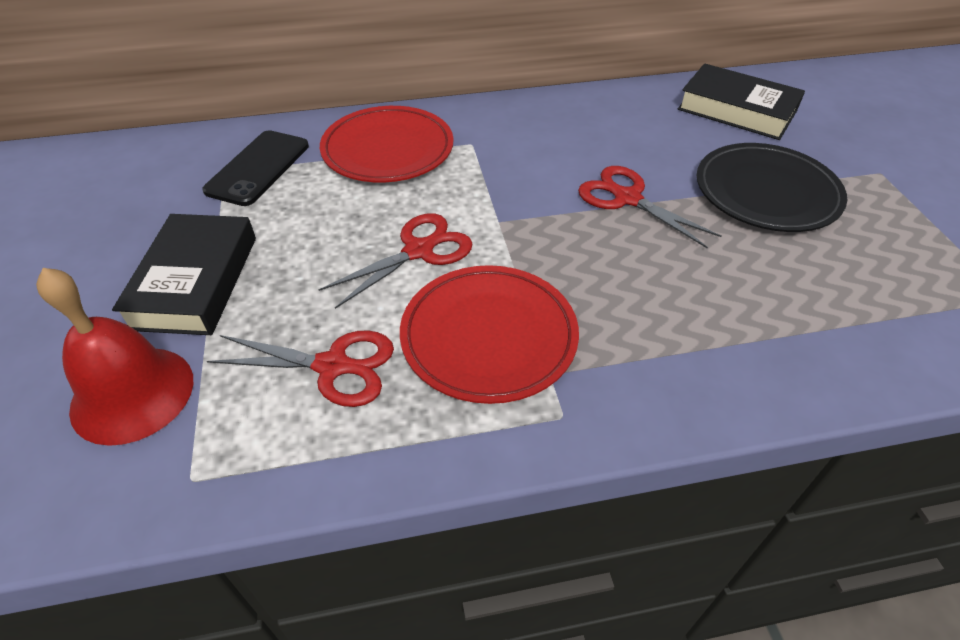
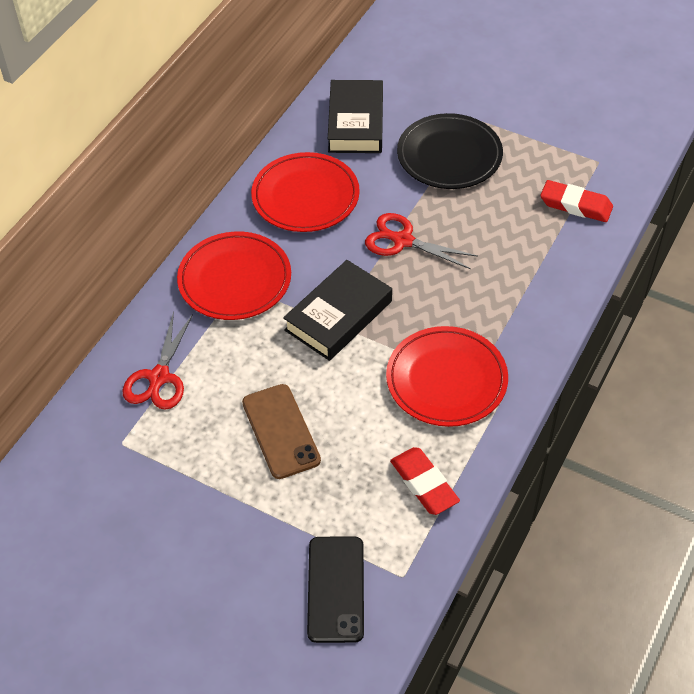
brown phone: 0 -> 1
red bell: 1 -> 0
red eraser: 0 -> 2
red plate: 2 -> 3
red scissors: 3 -> 2

